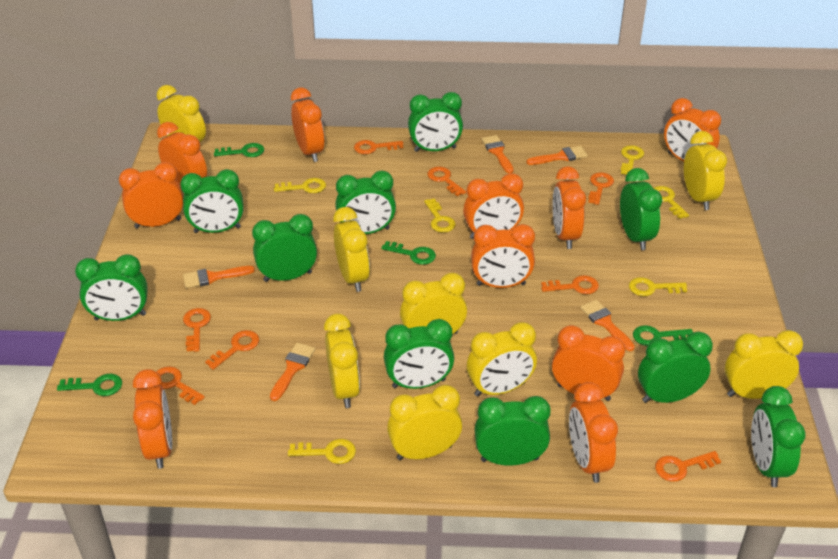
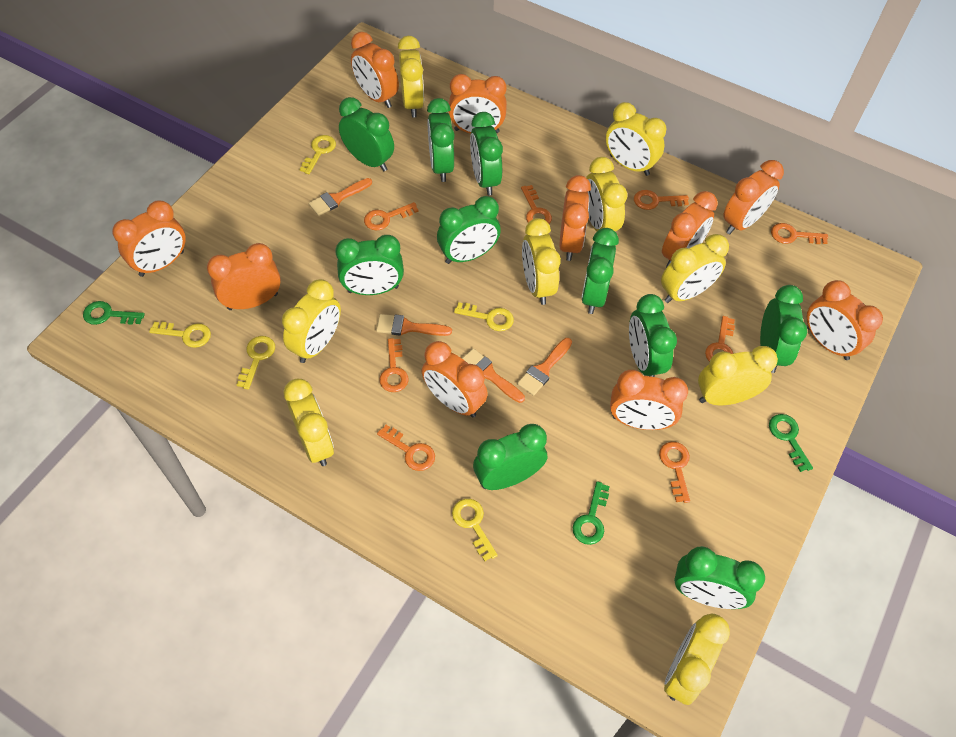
green key: 4 -> 3
orange brush: 5 -> 4
yellow clock: 8 -> 9
yellow key: 6 -> 5

